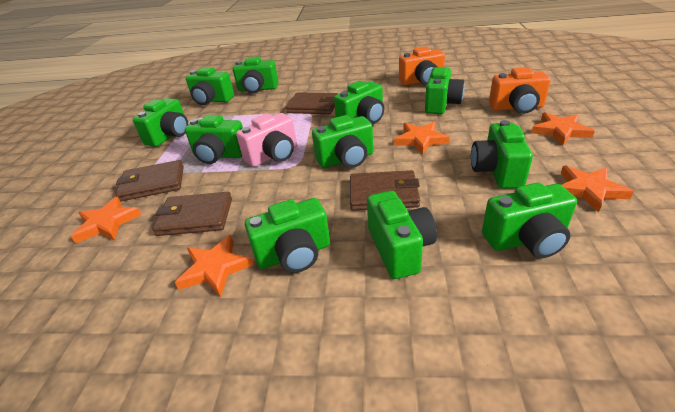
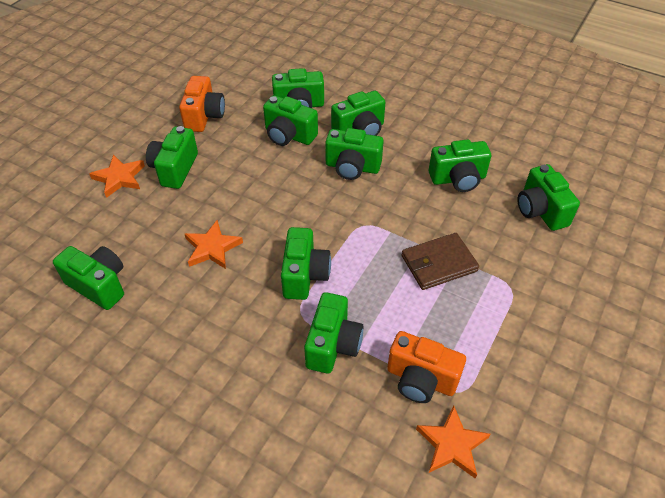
brown wallet: 4 -> 1
green camera: 11 -> 10
orange star: 5 -> 3
pink camera: 1 -> 0

